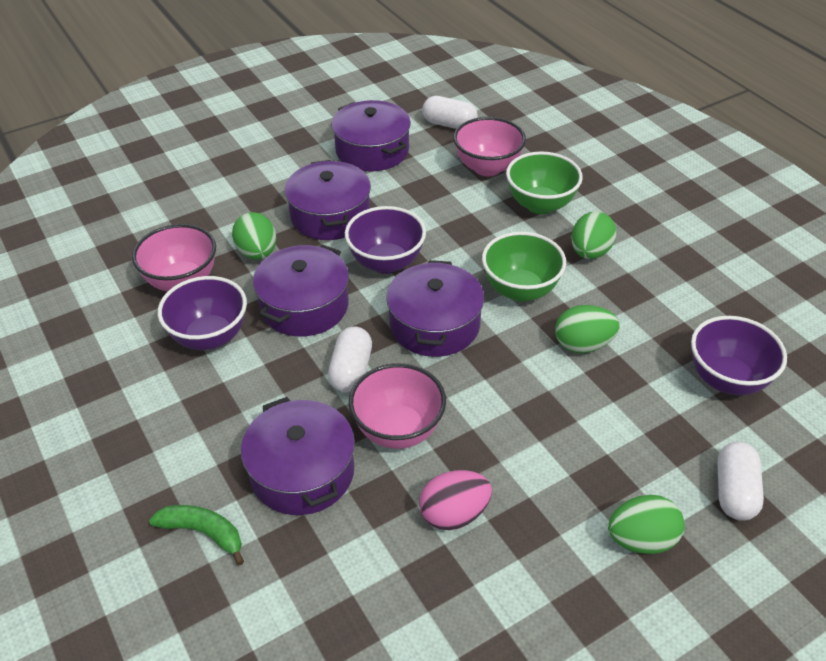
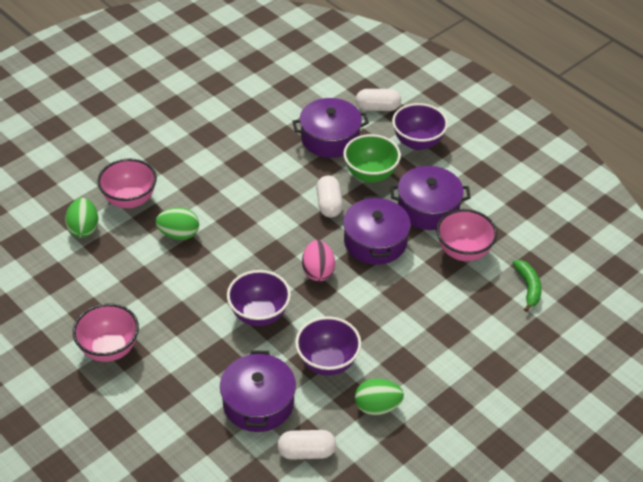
green bowl: 2 -> 1
green egg: 4 -> 3
purple pot: 5 -> 4

